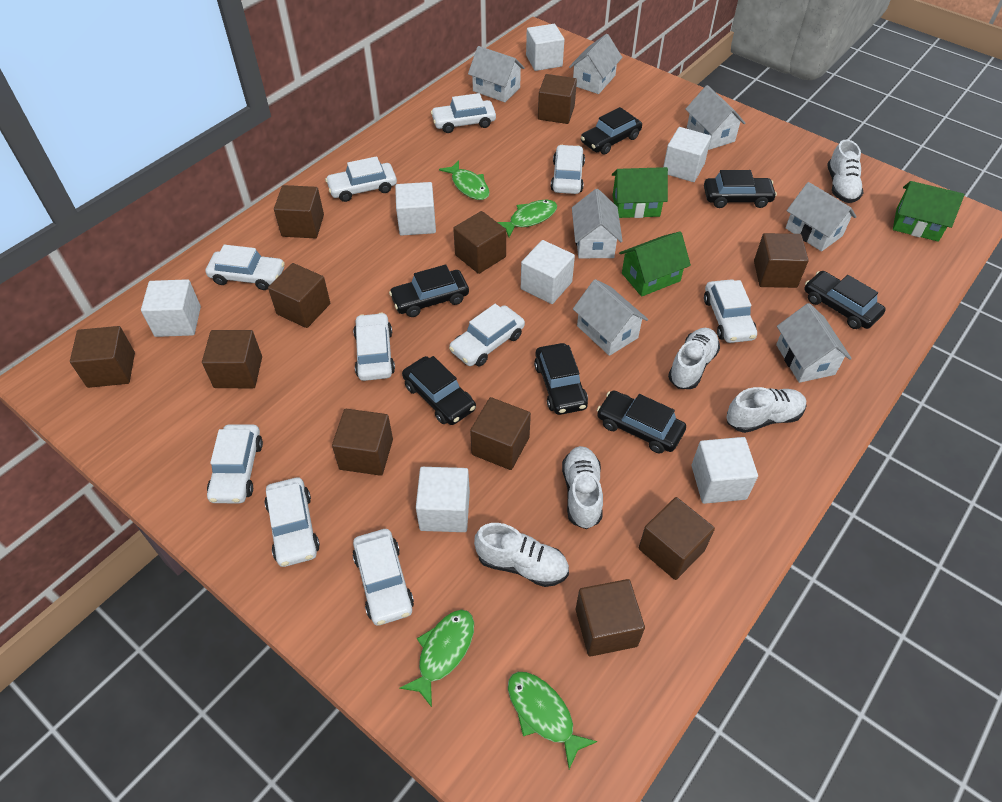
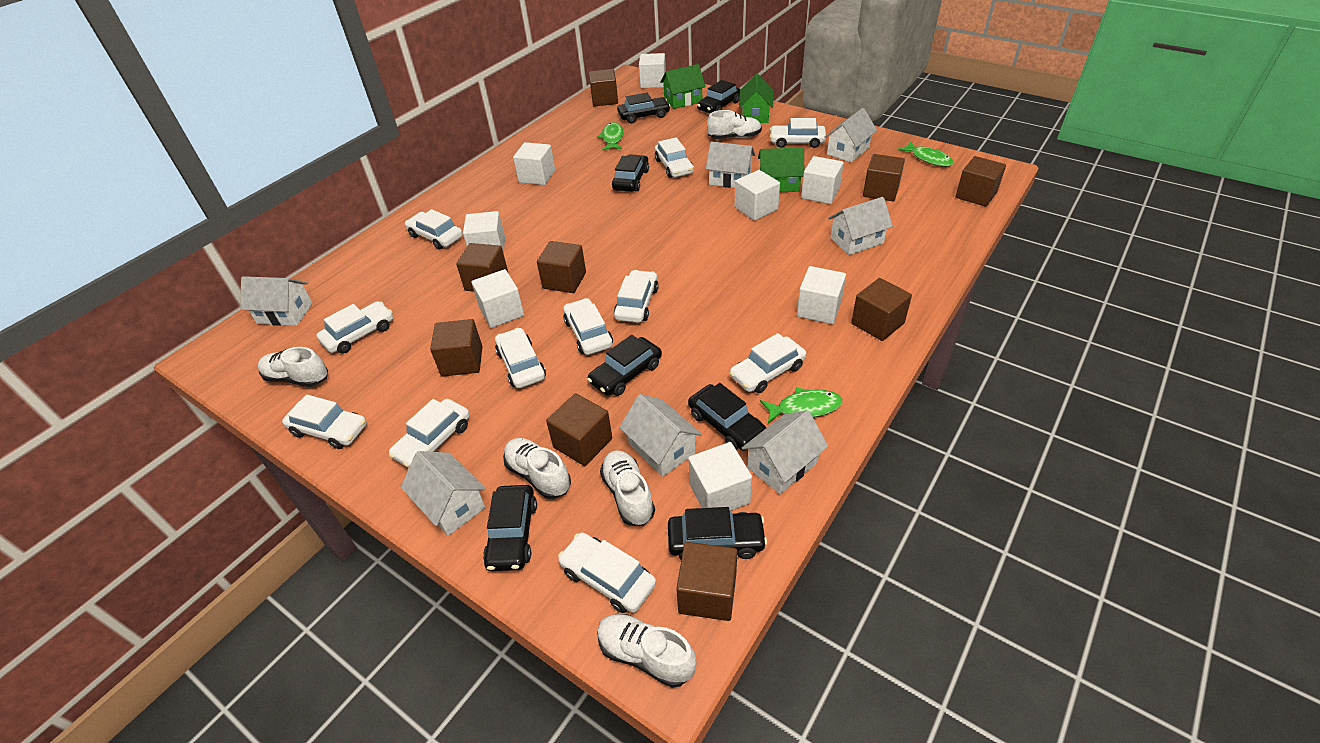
brown cube: 11 -> 9
green fish: 4 -> 3
white car: 10 -> 11
white cube: 7 -> 8

